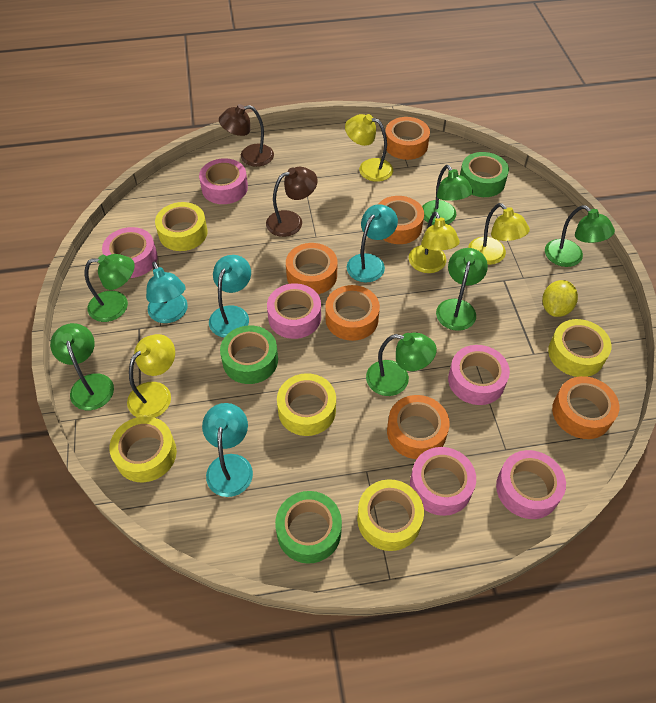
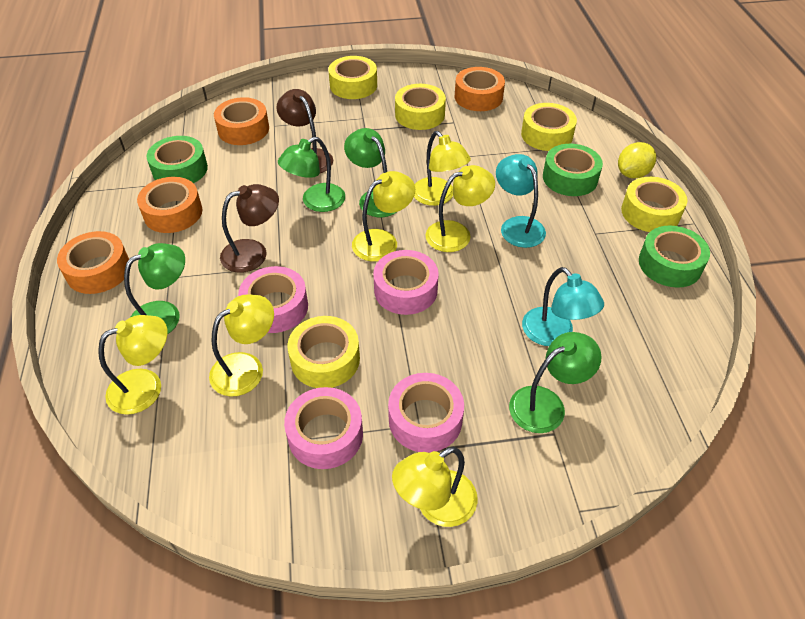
green lamp: 6 -> 4
orange tape: 6 -> 4
pink tape: 6 -> 4
turquoise lamp: 4 -> 2
yellow lamp: 4 -> 6

